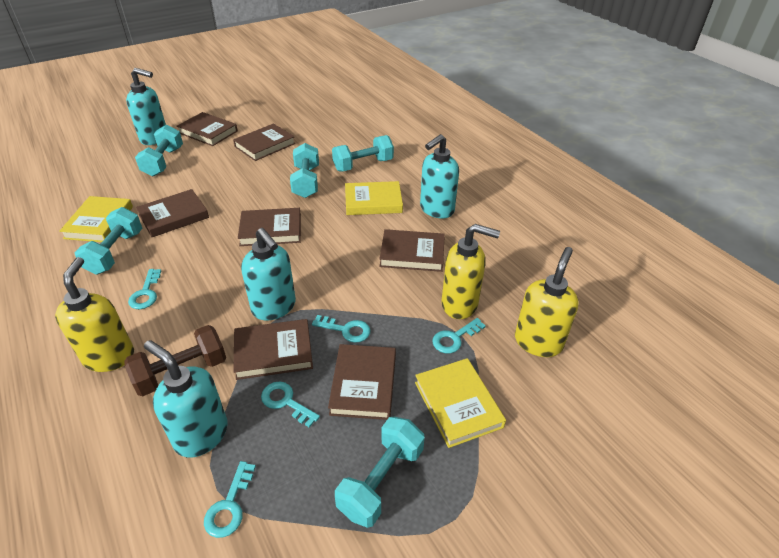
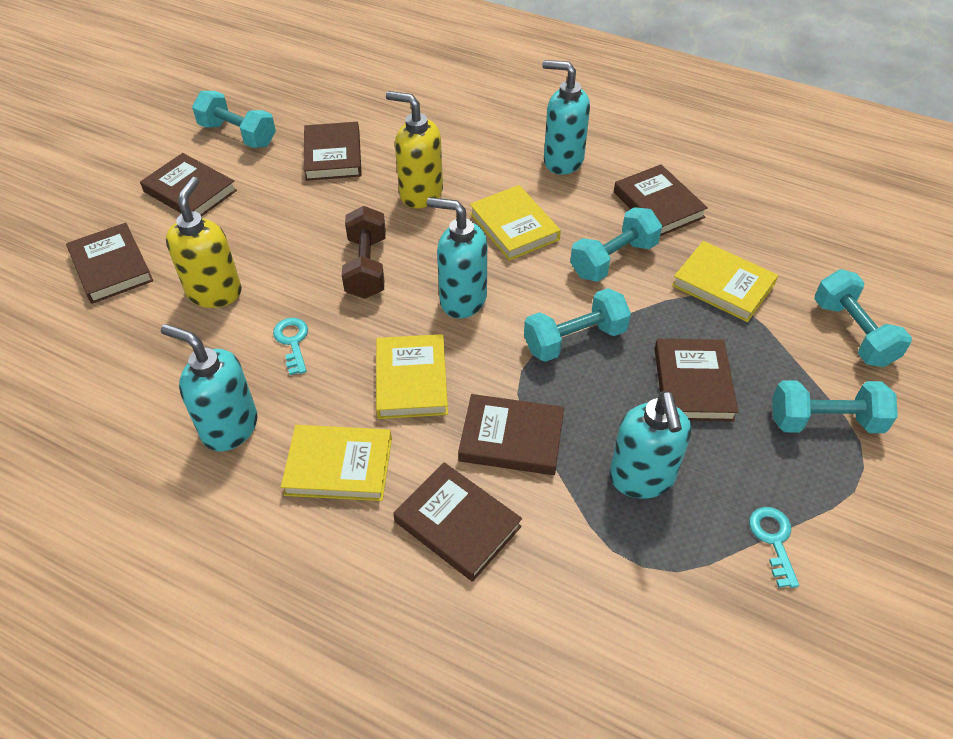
turquoise key: 5 -> 2
yellow book: 3 -> 4
yellow soap dispenser: 3 -> 2

